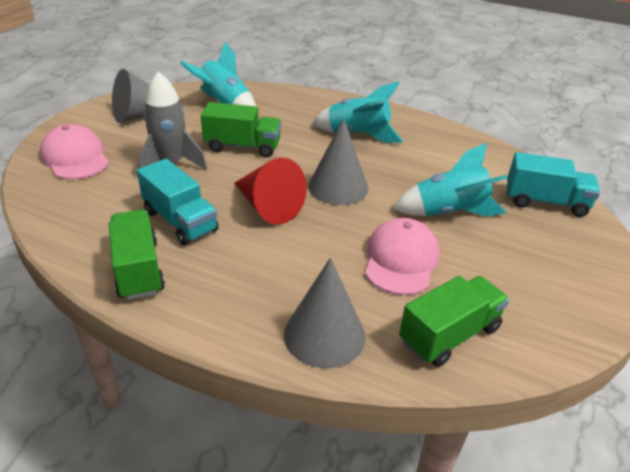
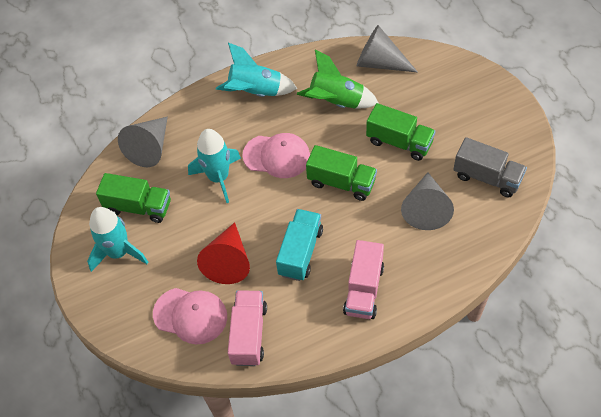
green rocket: 0 -> 1
grey rocket: 1 -> 0
grey truck: 0 -> 1
pink truck: 0 -> 2
turquoise truck: 2 -> 1

